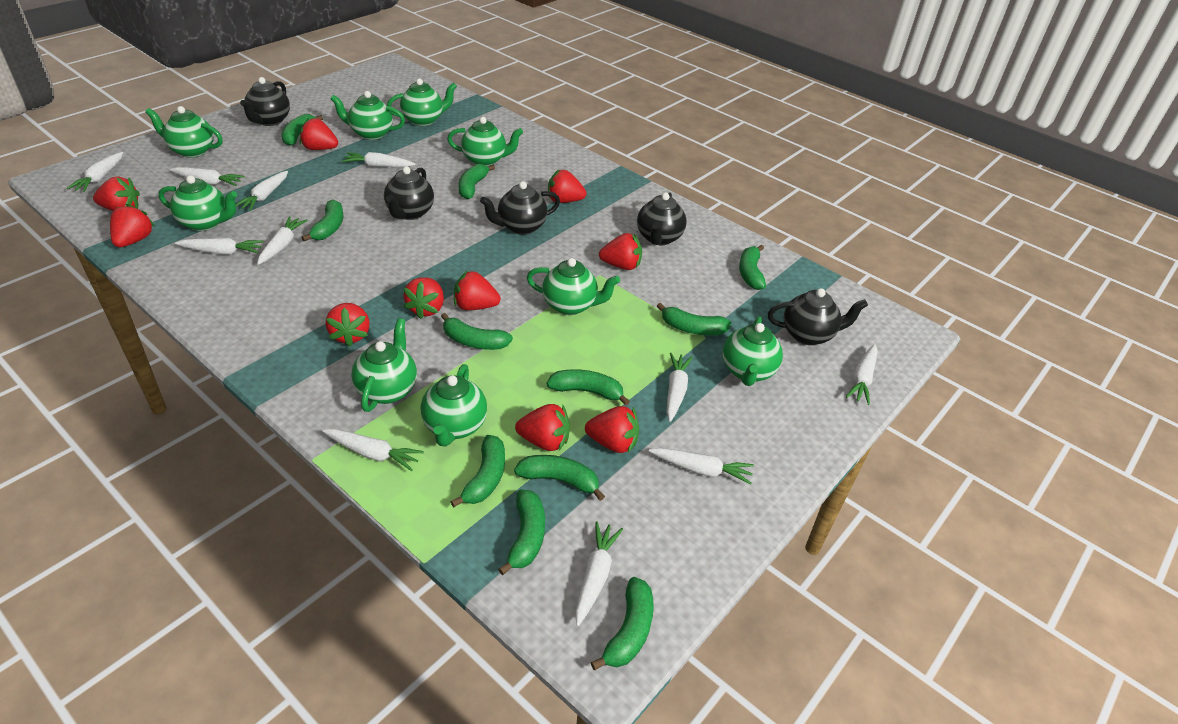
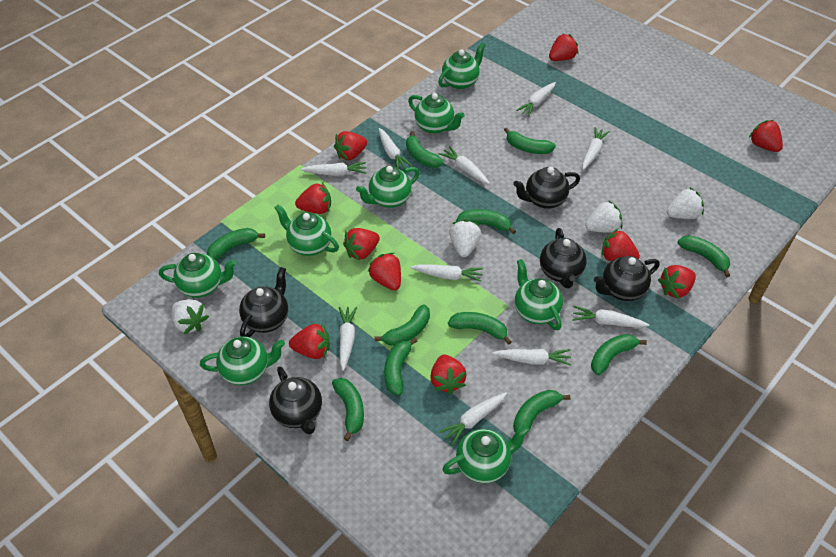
green teapot: 9 -> 8
white carrot: 11 -> 10
white strawberry: 0 -> 4

